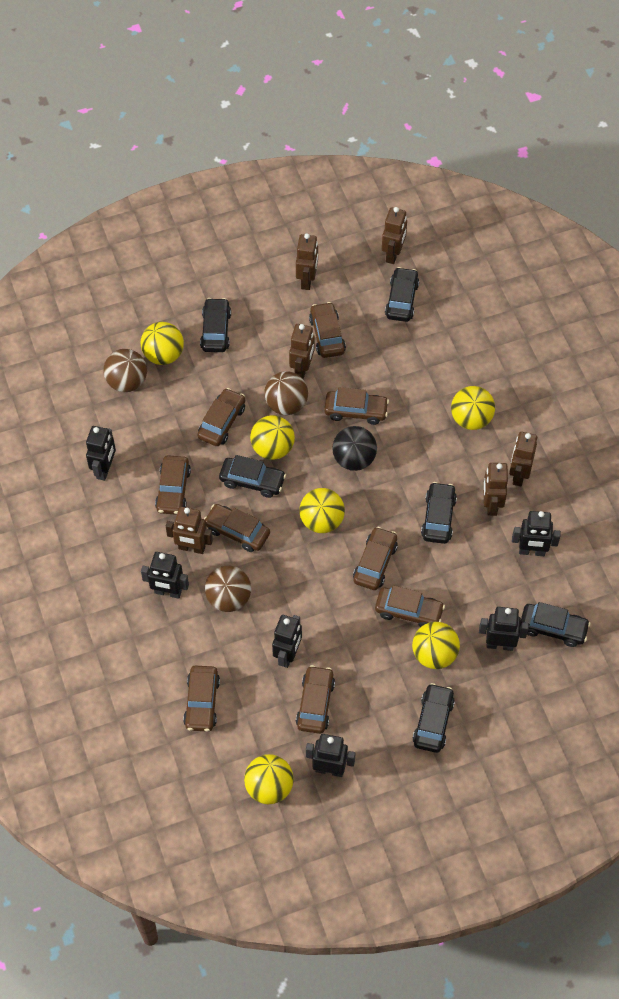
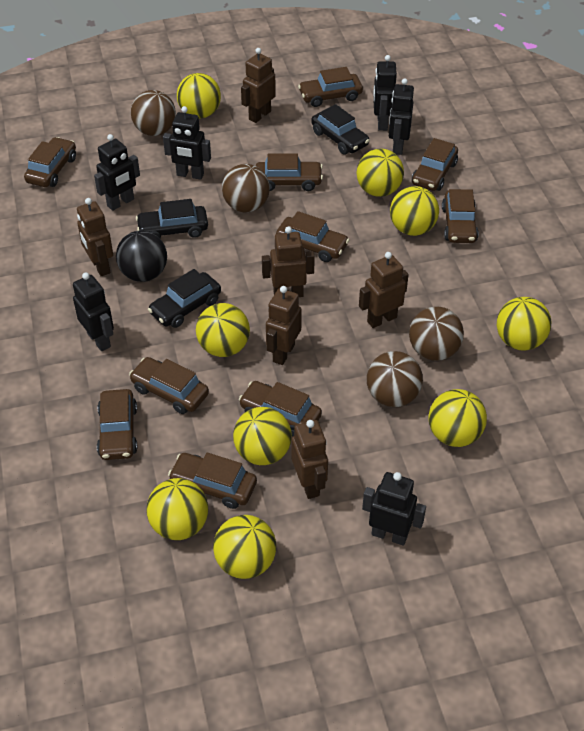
black car: 6 -> 3
brown ball: 3 -> 4
brown car: 9 -> 10
yellow ball: 6 -> 9

